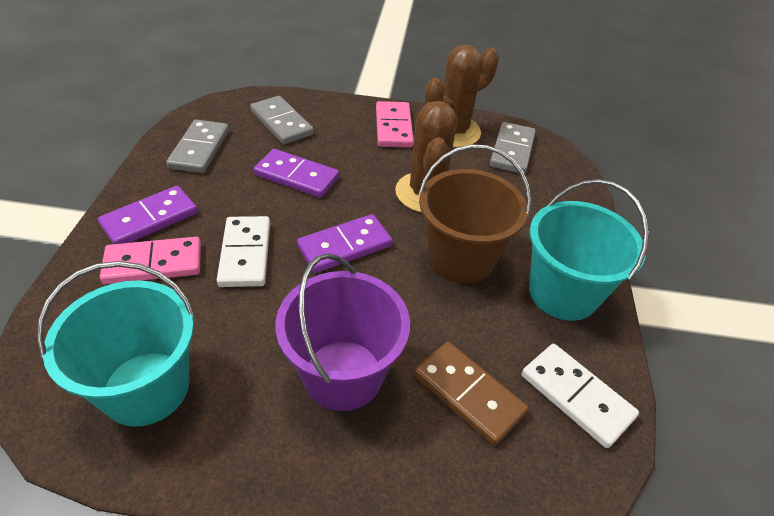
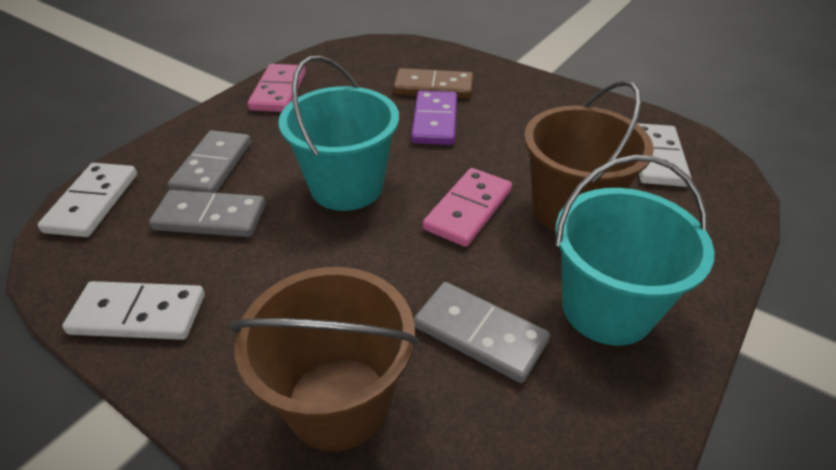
brown bucket: 1 -> 2
brown cactus: 2 -> 0
purple bucket: 1 -> 0
purple domino: 3 -> 1
white domino: 2 -> 3

